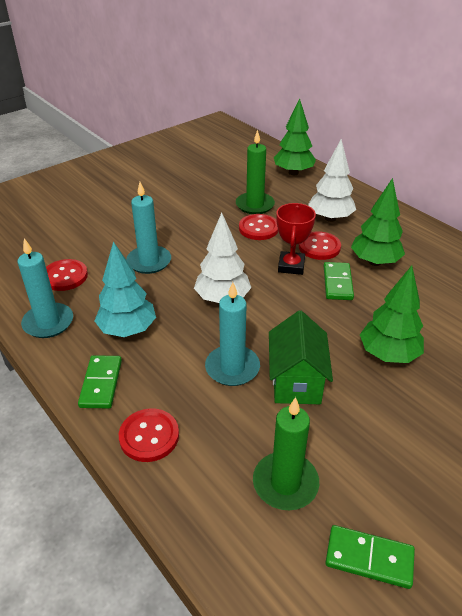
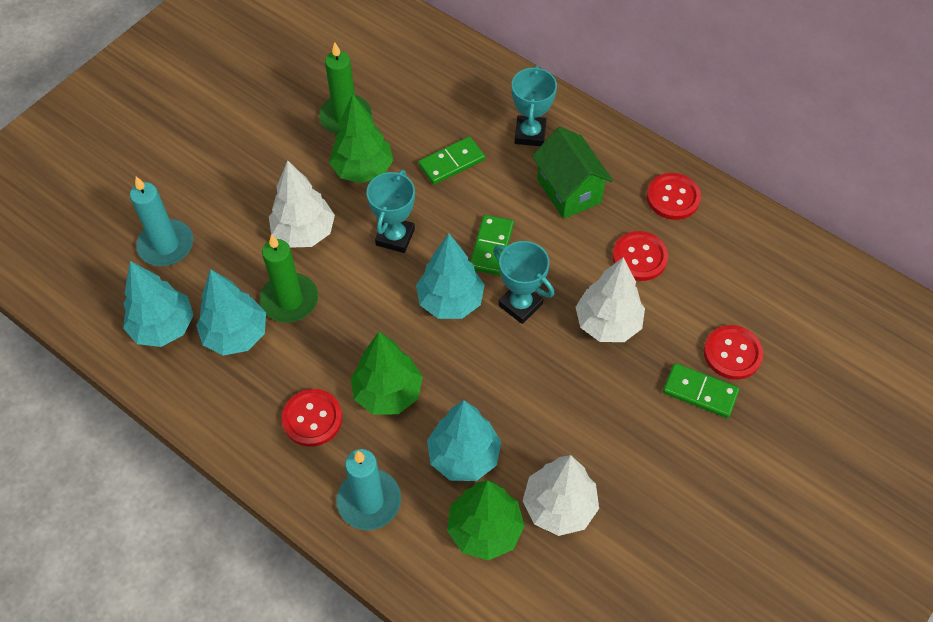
red trophy: 1 -> 0
turquoise candle: 3 -> 2
turquoise tree: 1 -> 4
turquoise trophy: 0 -> 3
white tree: 2 -> 3

